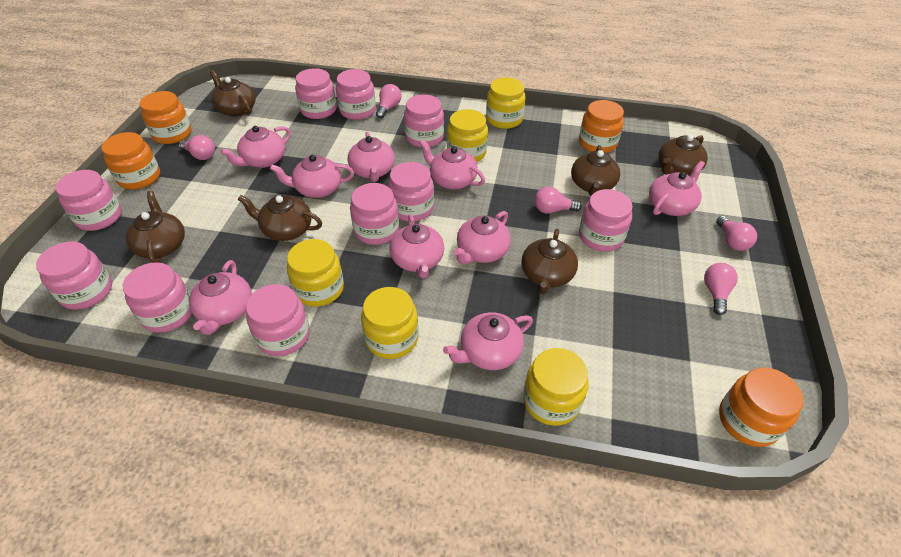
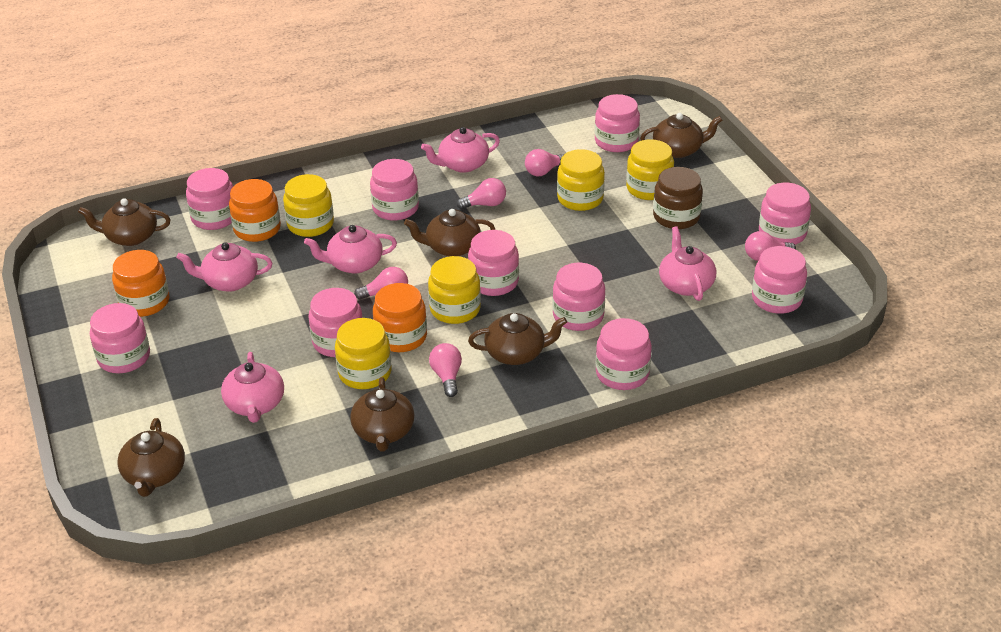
brown jar: 0 -> 1
orange jar: 4 -> 3
pink teapot: 9 -> 5

